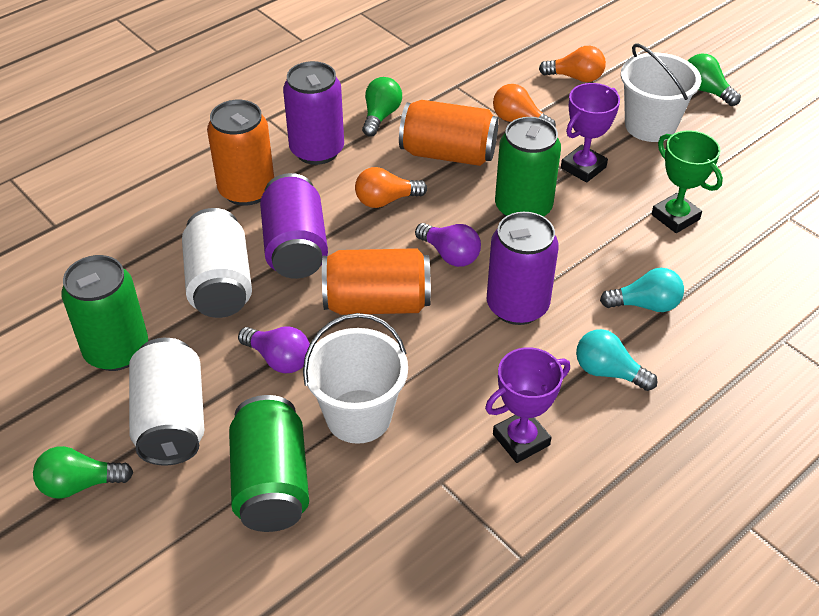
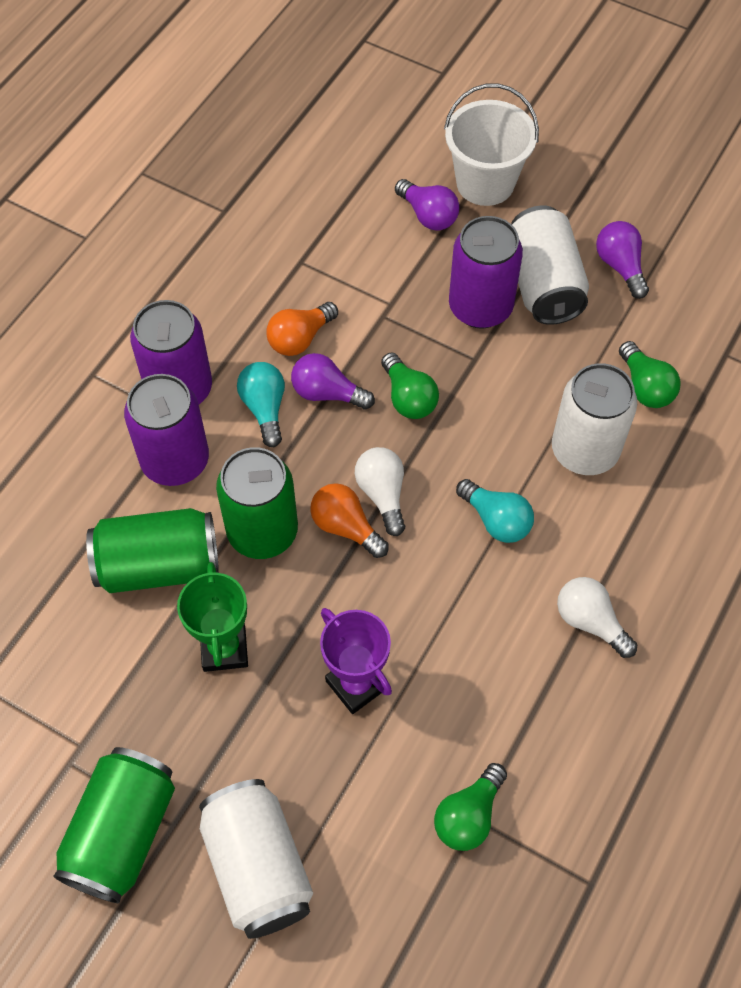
orange can: 3 -> 0
orange light bulb: 3 -> 2
purple light bulb: 2 -> 3
purple trophy: 2 -> 1
white bucket: 2 -> 1
white can: 2 -> 3
white light bulb: 0 -> 2

